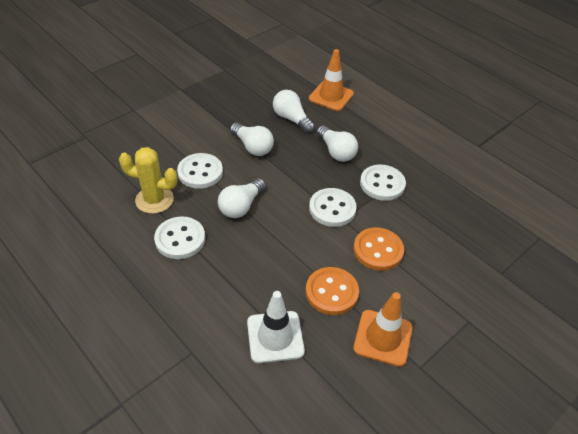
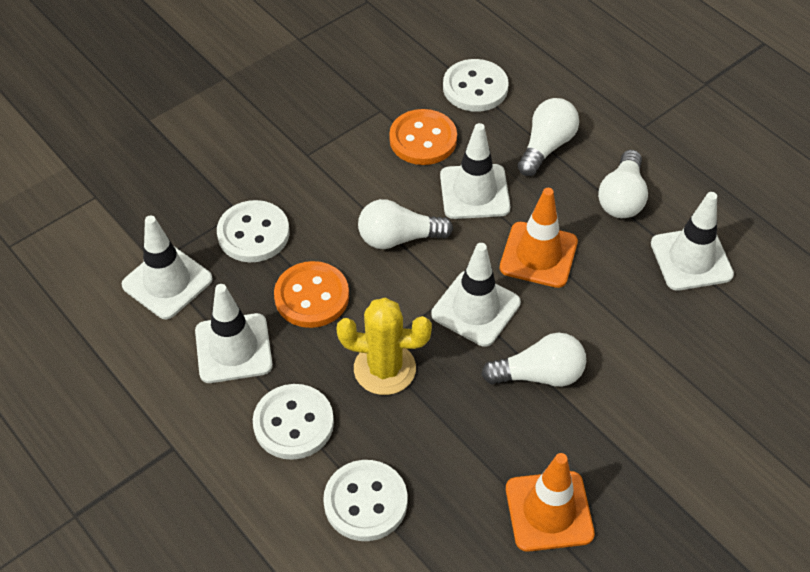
white traffic cone: 1 -> 5

